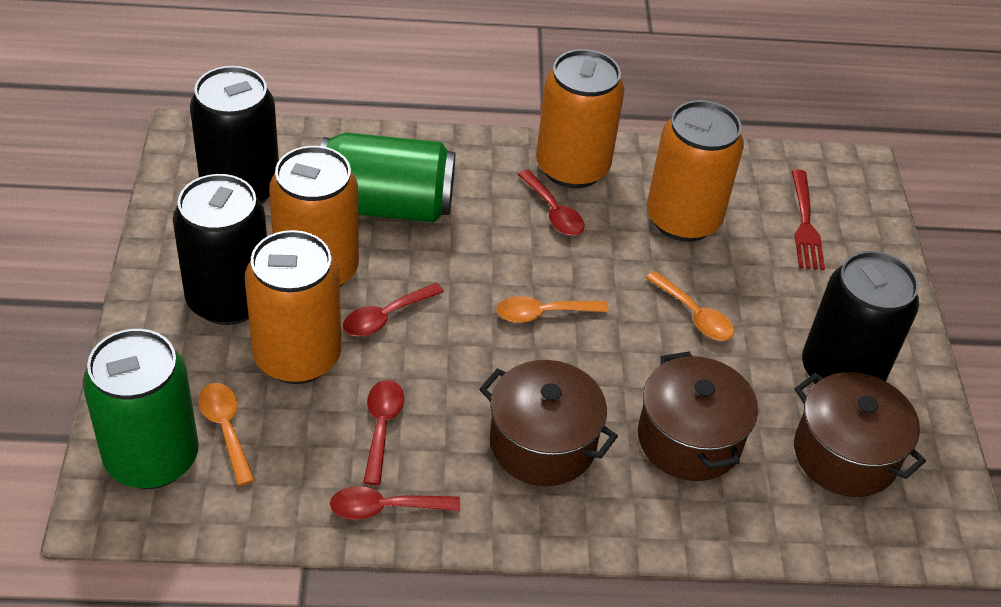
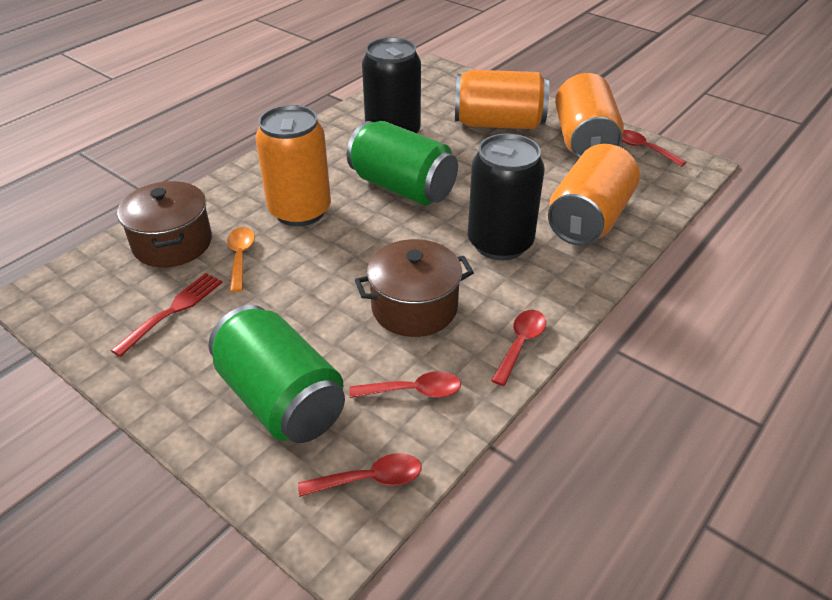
black can: 3 -> 2
brown pot: 3 -> 2
orange spoon: 3 -> 1

